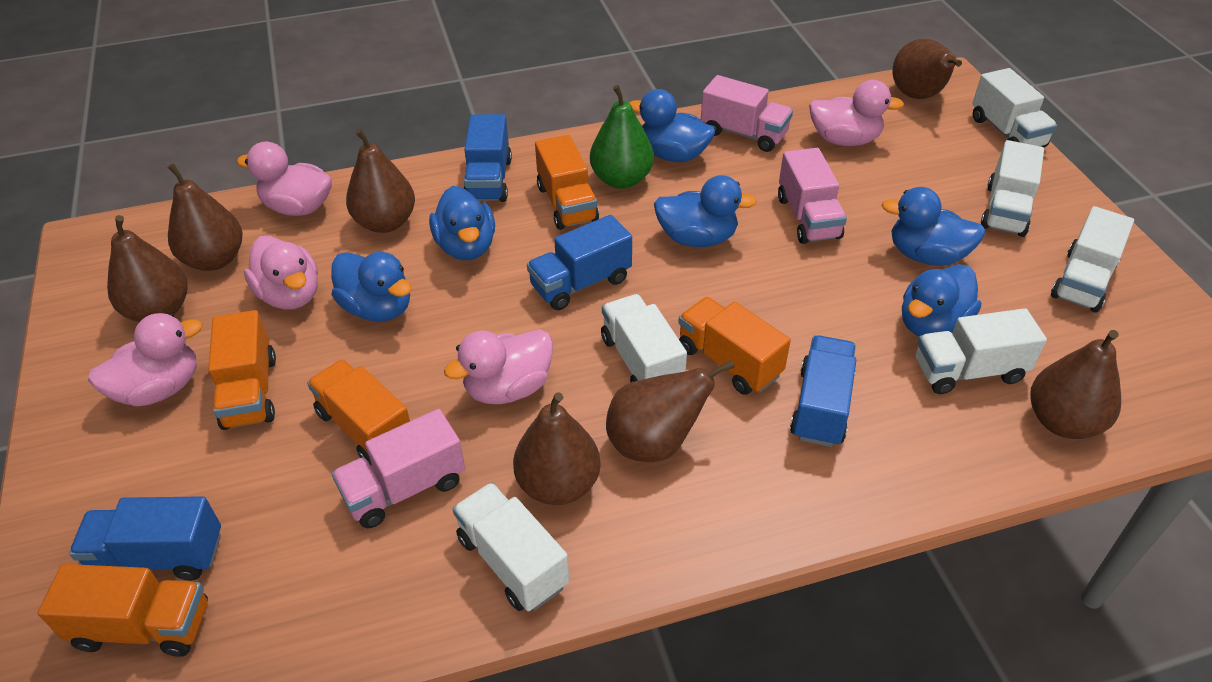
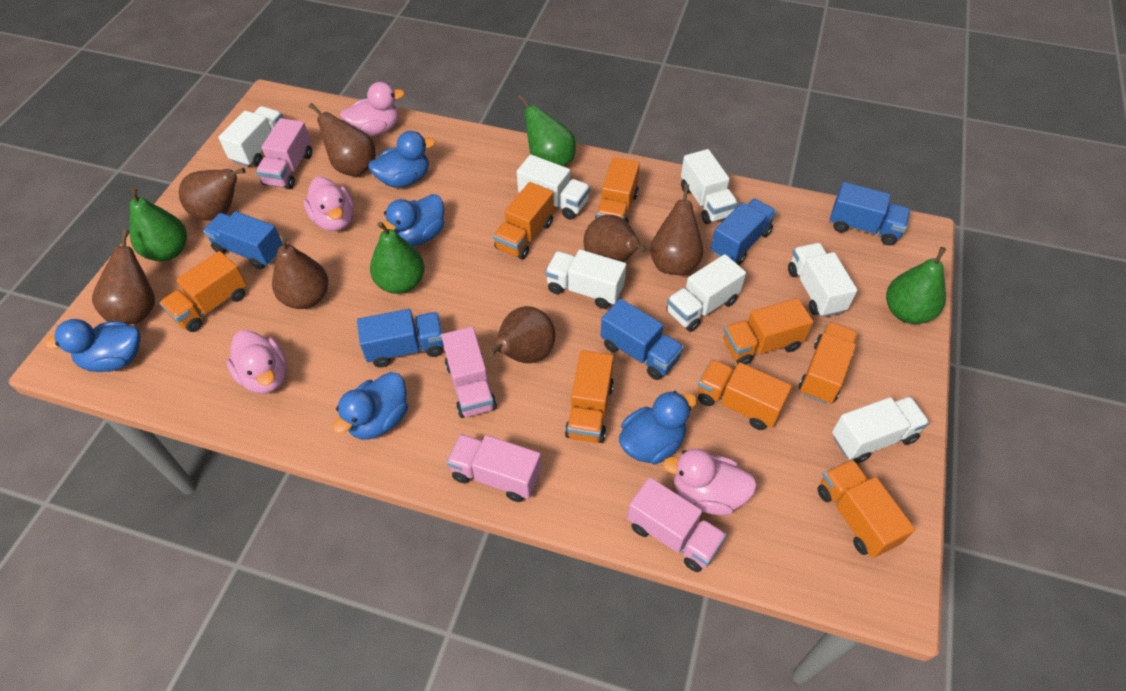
blue duck: 6 -> 5
blue truck: 4 -> 5
green pear: 1 -> 4
orange truck: 5 -> 8
pink duck: 5 -> 4
pink truck: 3 -> 4
white truck: 6 -> 7

